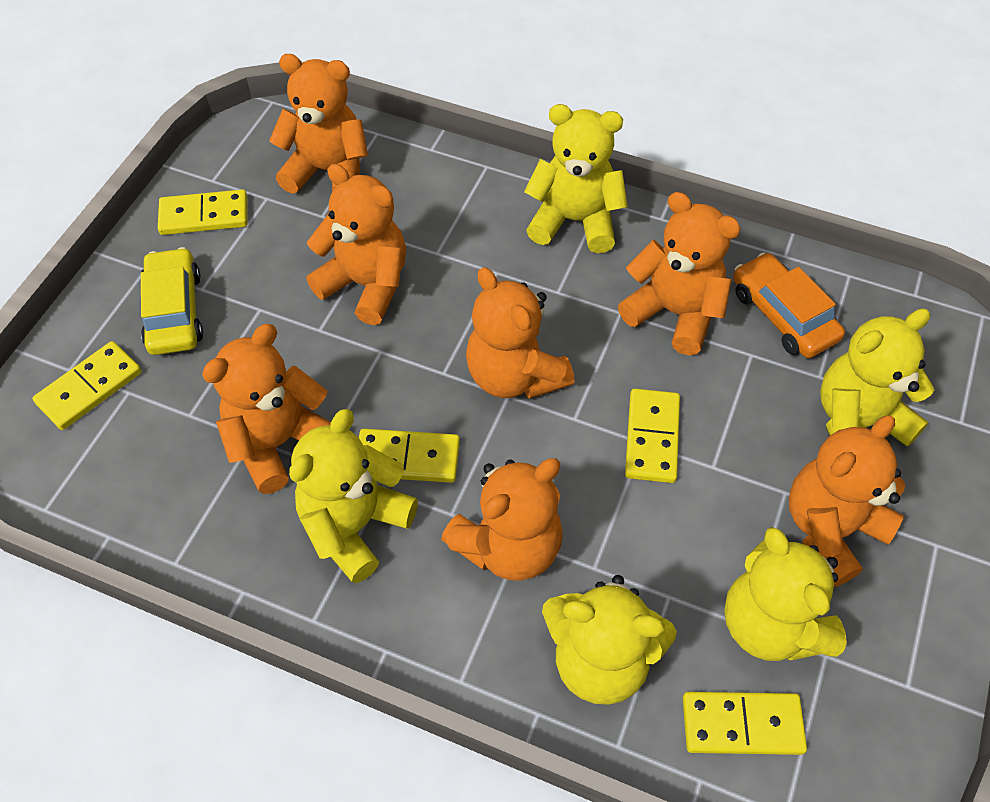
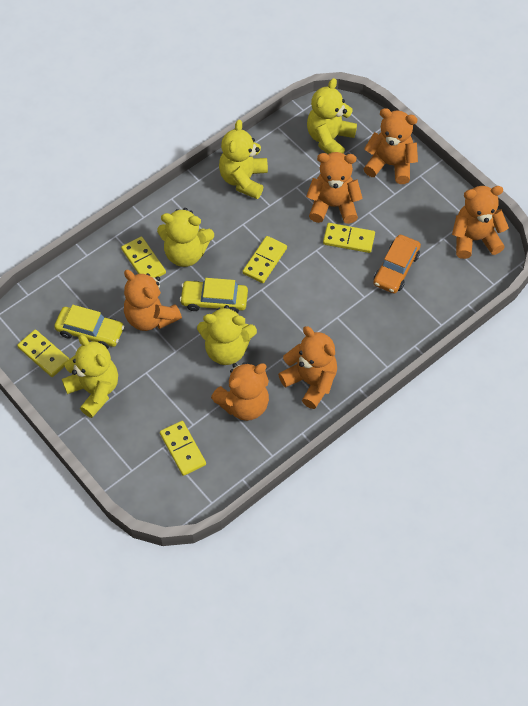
orange teddy bear: 7 -> 6
yellow car: 1 -> 2

